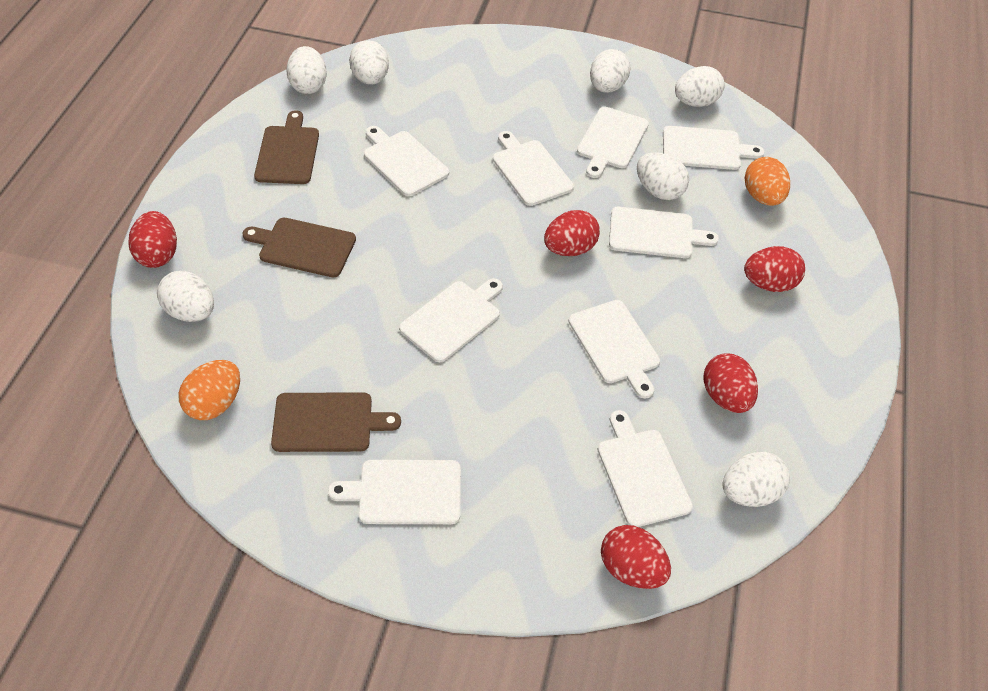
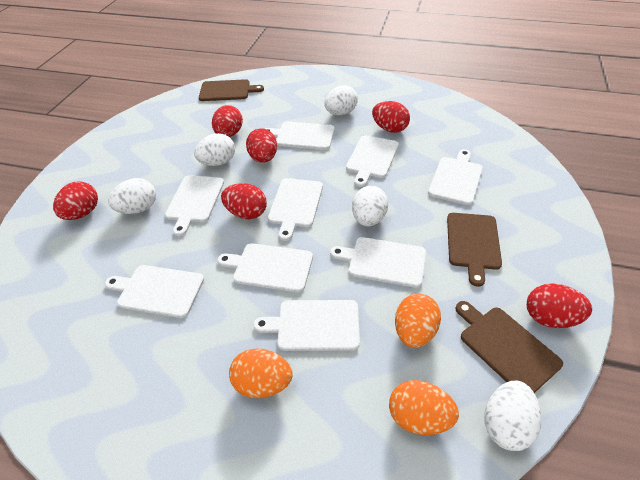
orange egg: 2 -> 3
red egg: 5 -> 6
white egg: 7 -> 5

